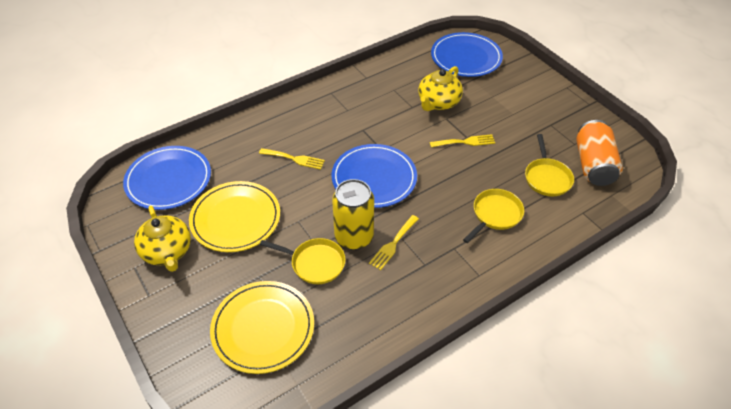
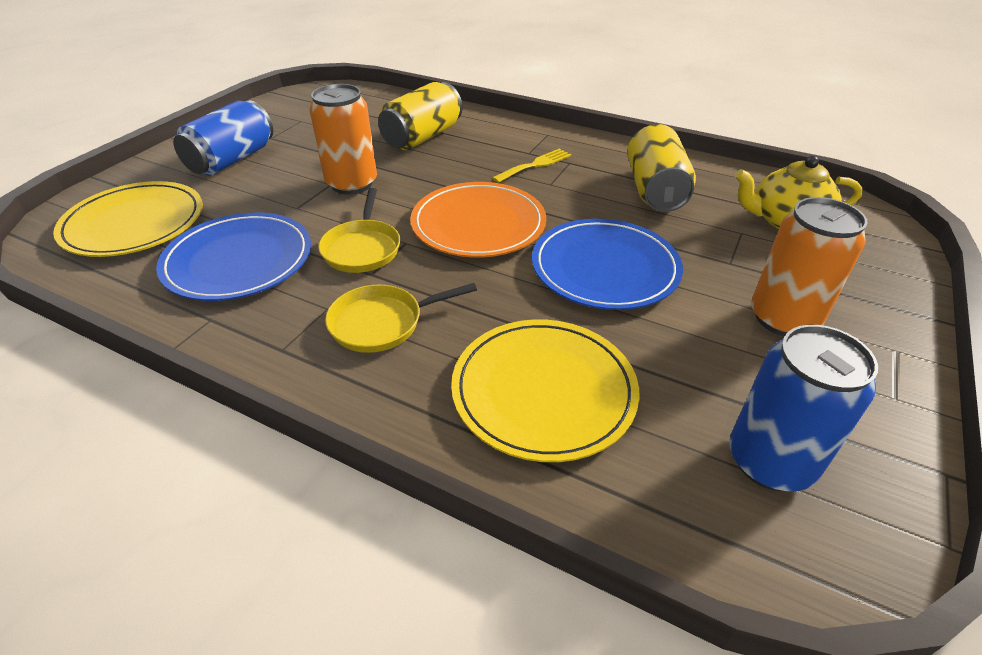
blue can: 0 -> 2
blue plate: 3 -> 2
orange can: 1 -> 2
orange plate: 0 -> 1
yellow can: 1 -> 2
yellow fork: 3 -> 1
yellow pan: 3 -> 2
yellow teapot: 2 -> 1

